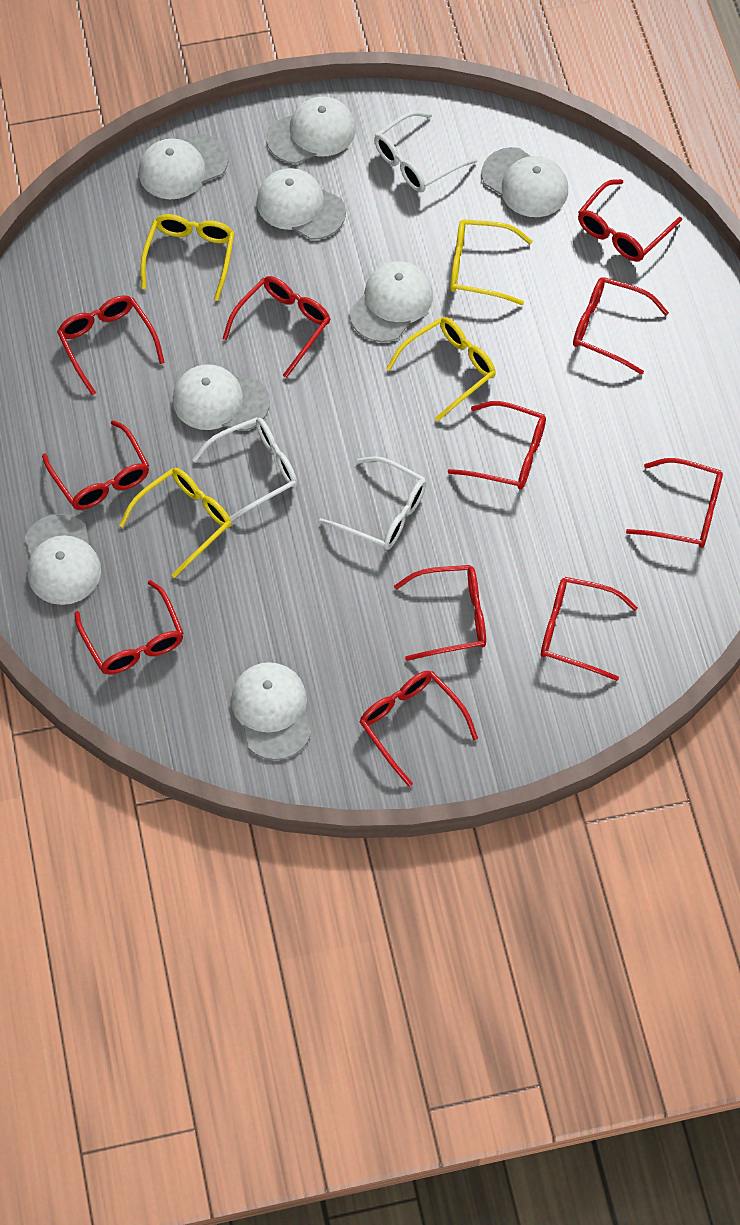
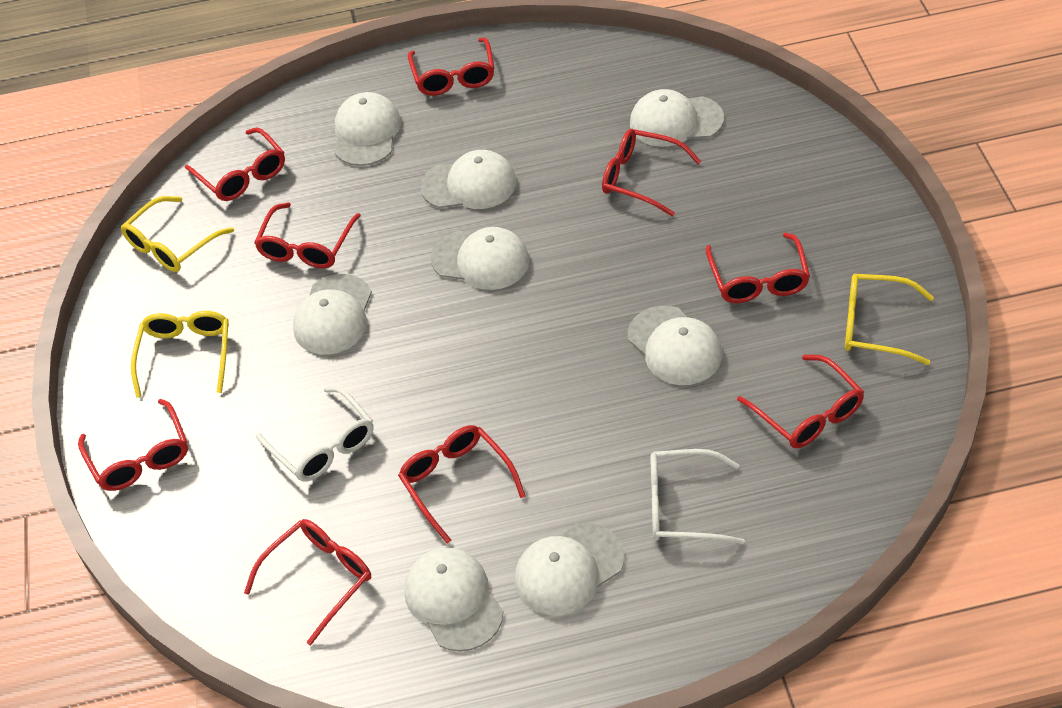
red glasses: 11 -> 9
white glasses: 3 -> 2
yellow glasses: 4 -> 3

